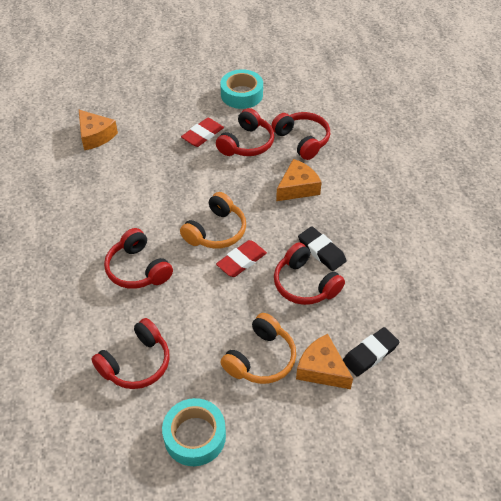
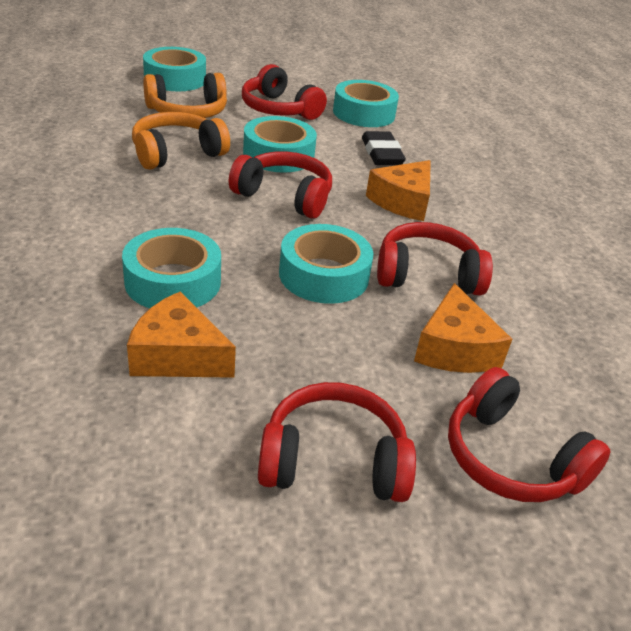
black eraser: 2 -> 1
red eraser: 2 -> 0
turquoise tape: 2 -> 5

